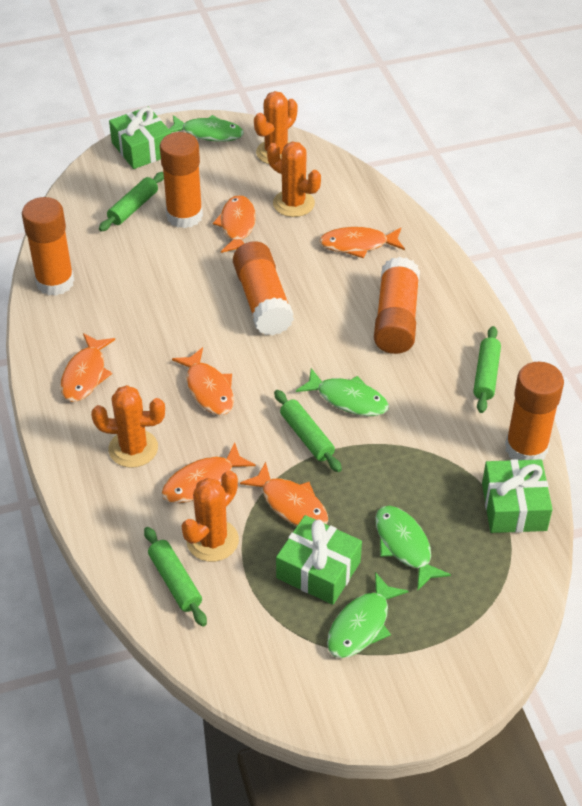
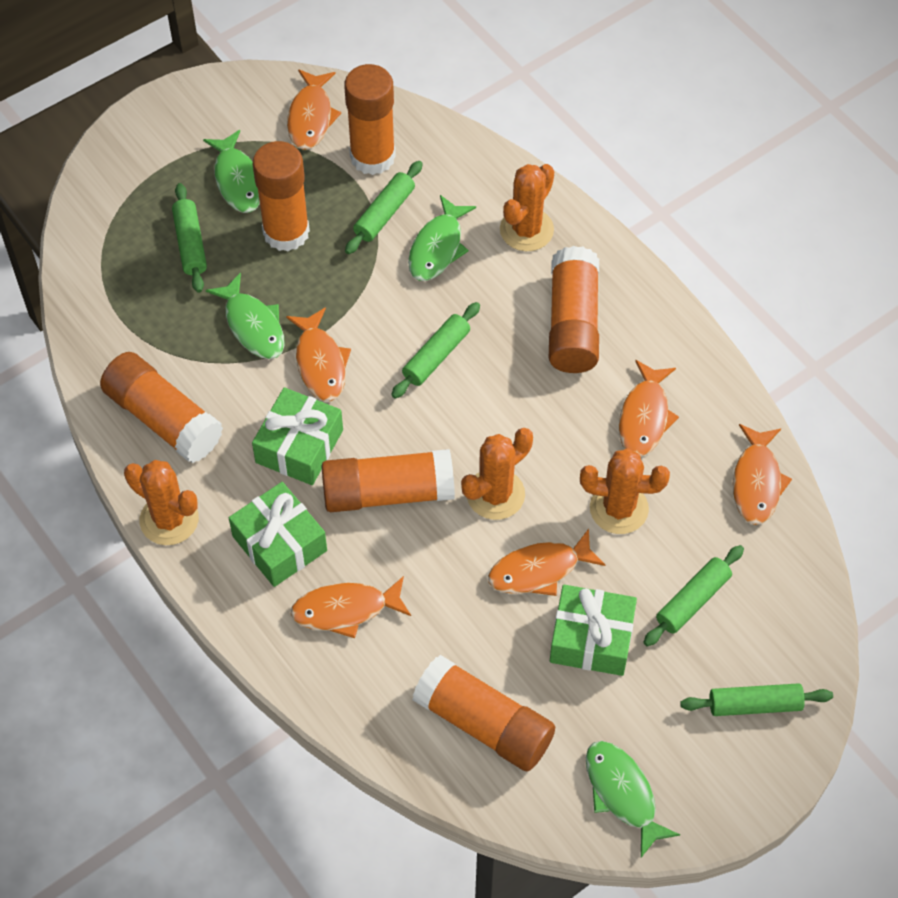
green rolling pin: 4 -> 5
orange glue stick: 5 -> 6

